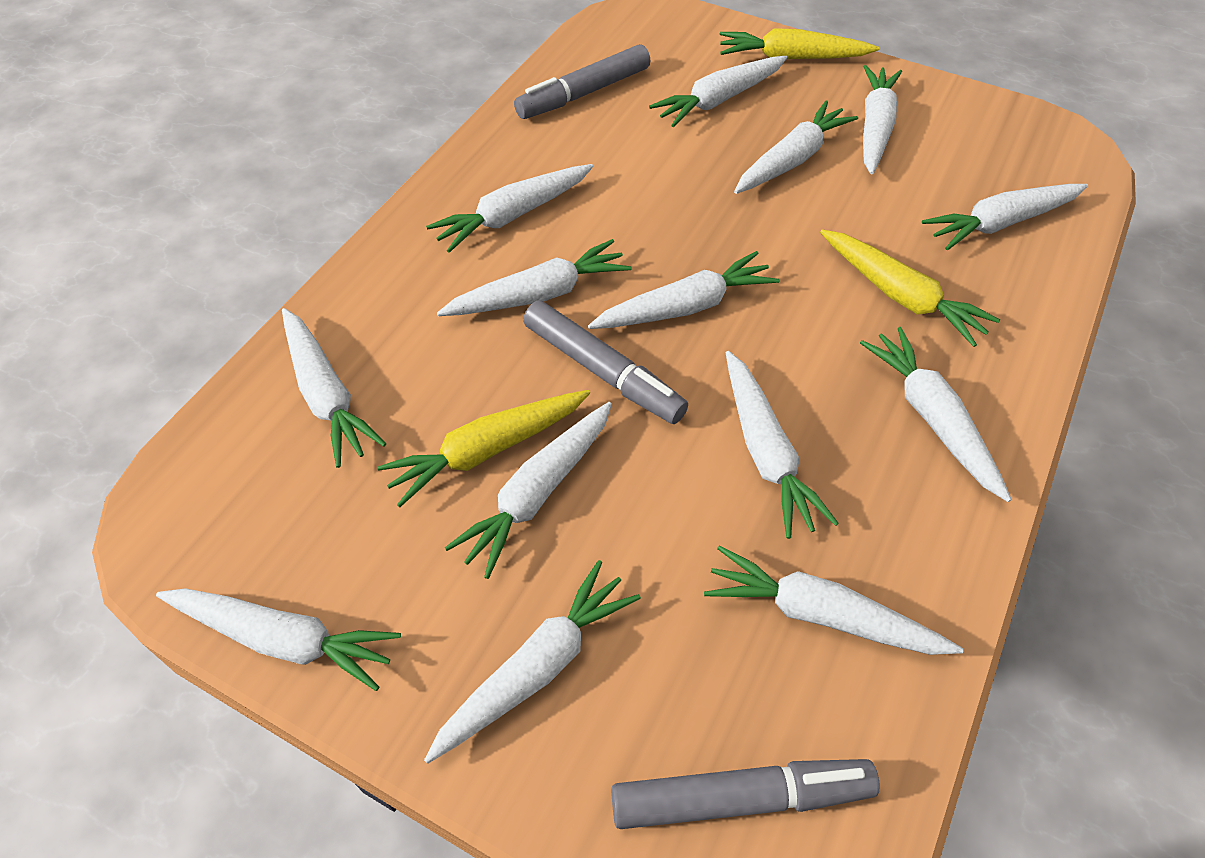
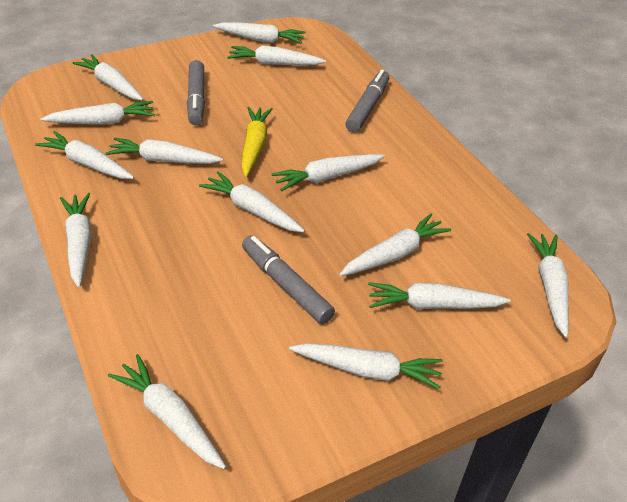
yellow carrot: 3 -> 1

